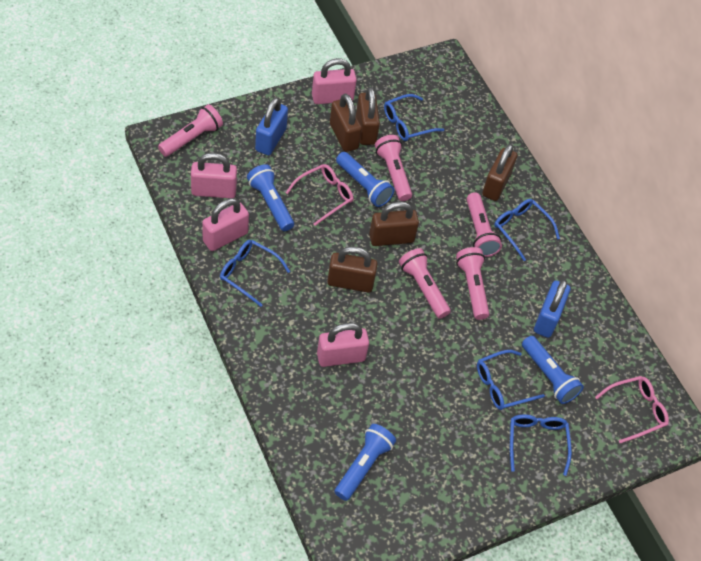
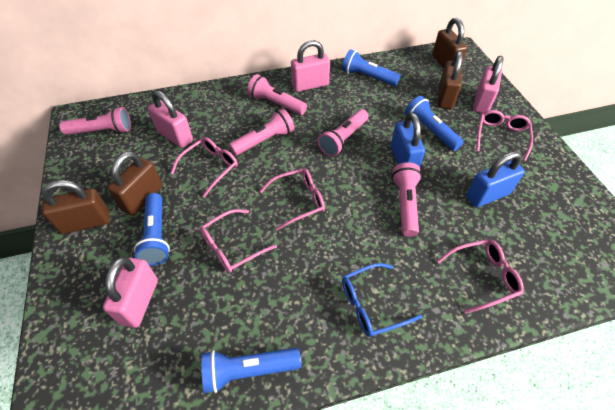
blue glasses: 5 -> 1
brown padlock: 5 -> 4
pink glasses: 2 -> 5

